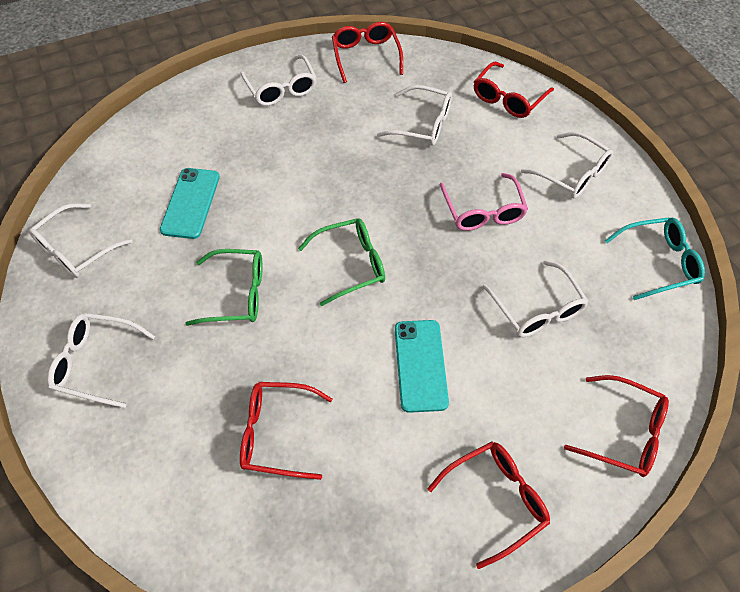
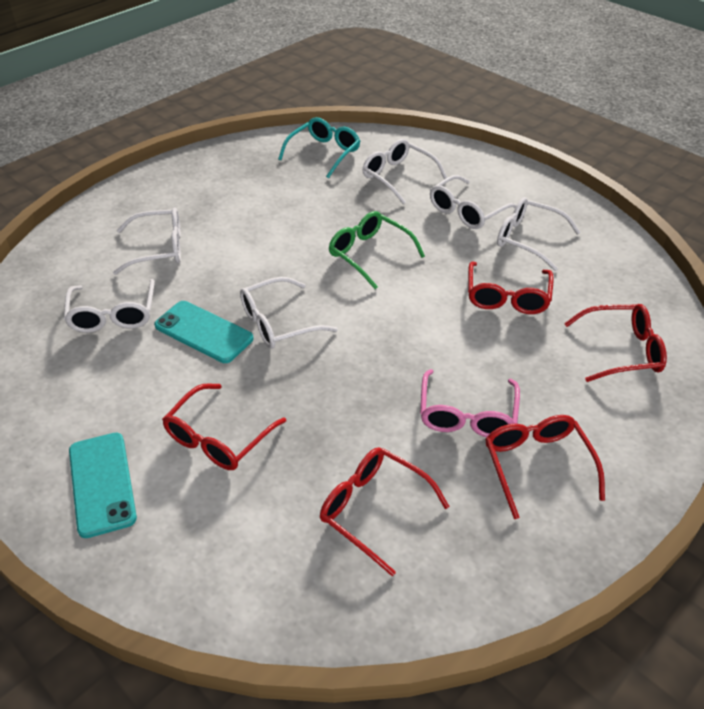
green glasses: 2 -> 1

